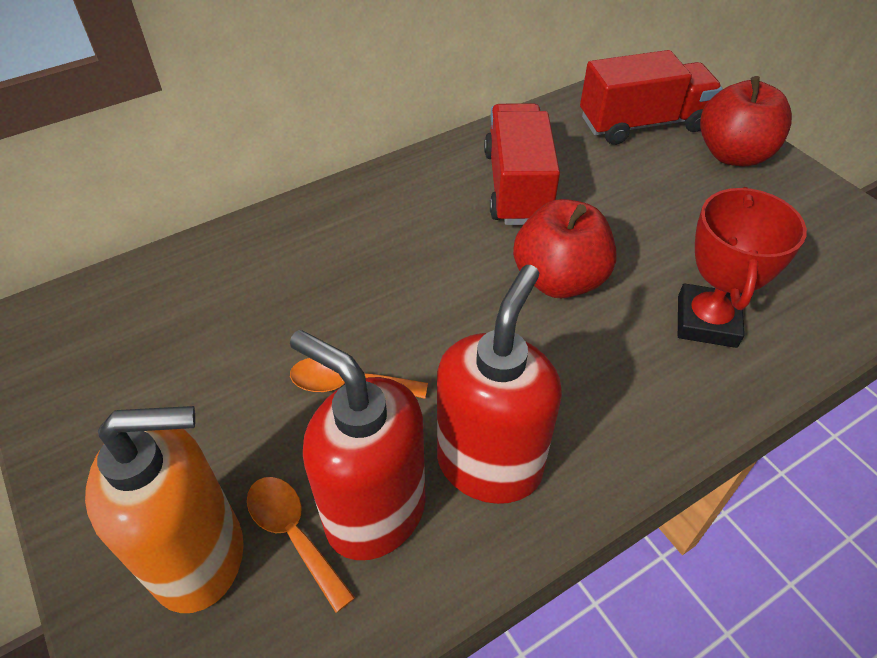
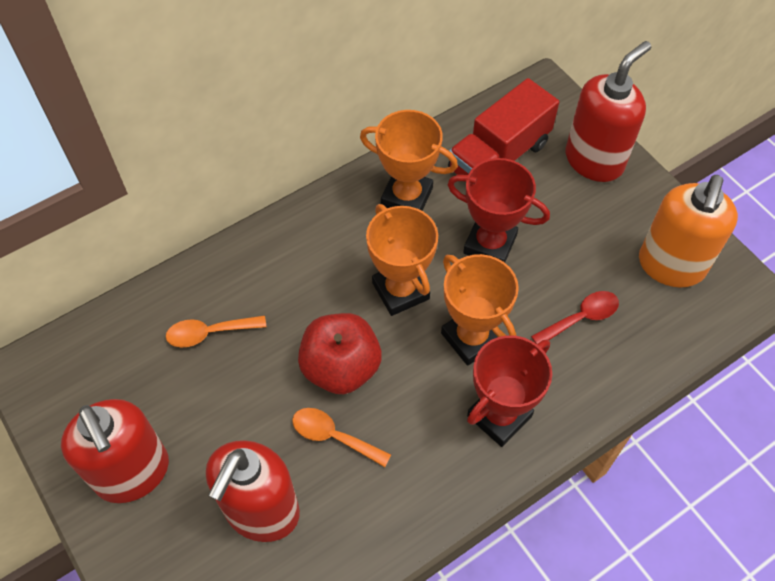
orange trophy: 0 -> 3
red apple: 2 -> 1
red soap dispenser: 2 -> 3
red spoon: 0 -> 1
red trophy: 1 -> 2
red truck: 2 -> 1

